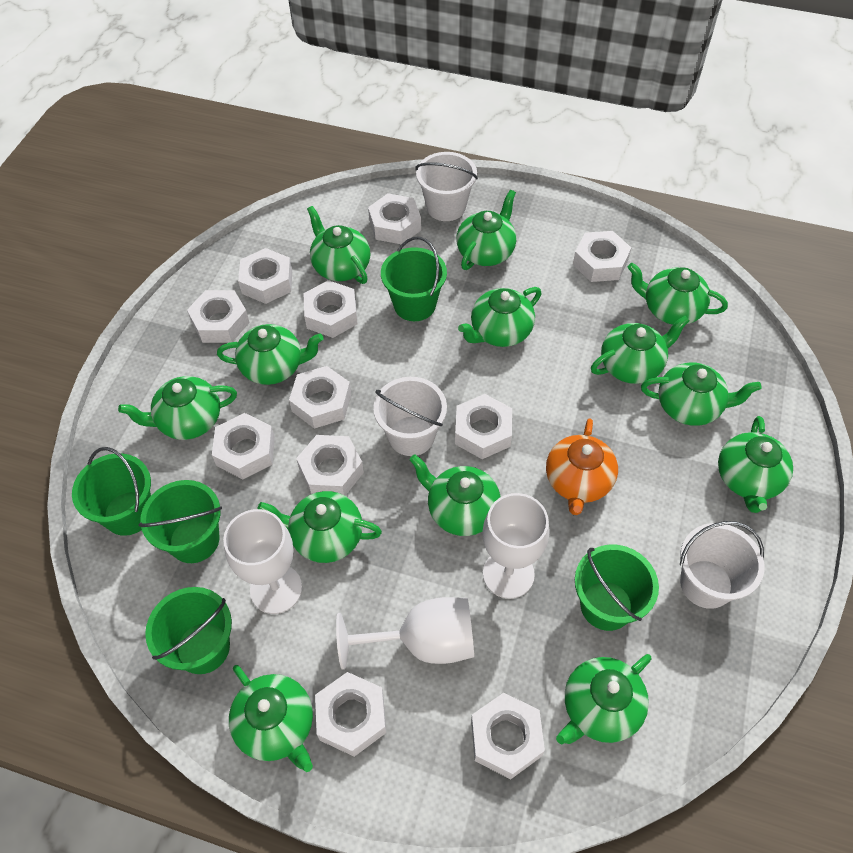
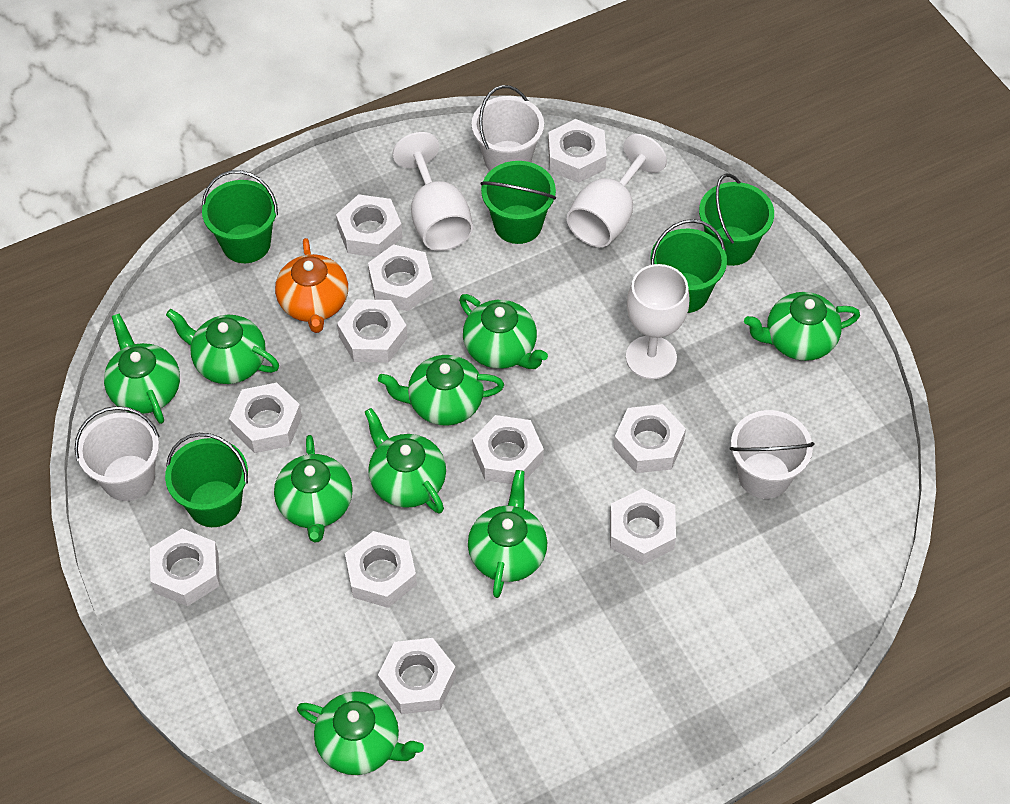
green teapot: 13 -> 9

